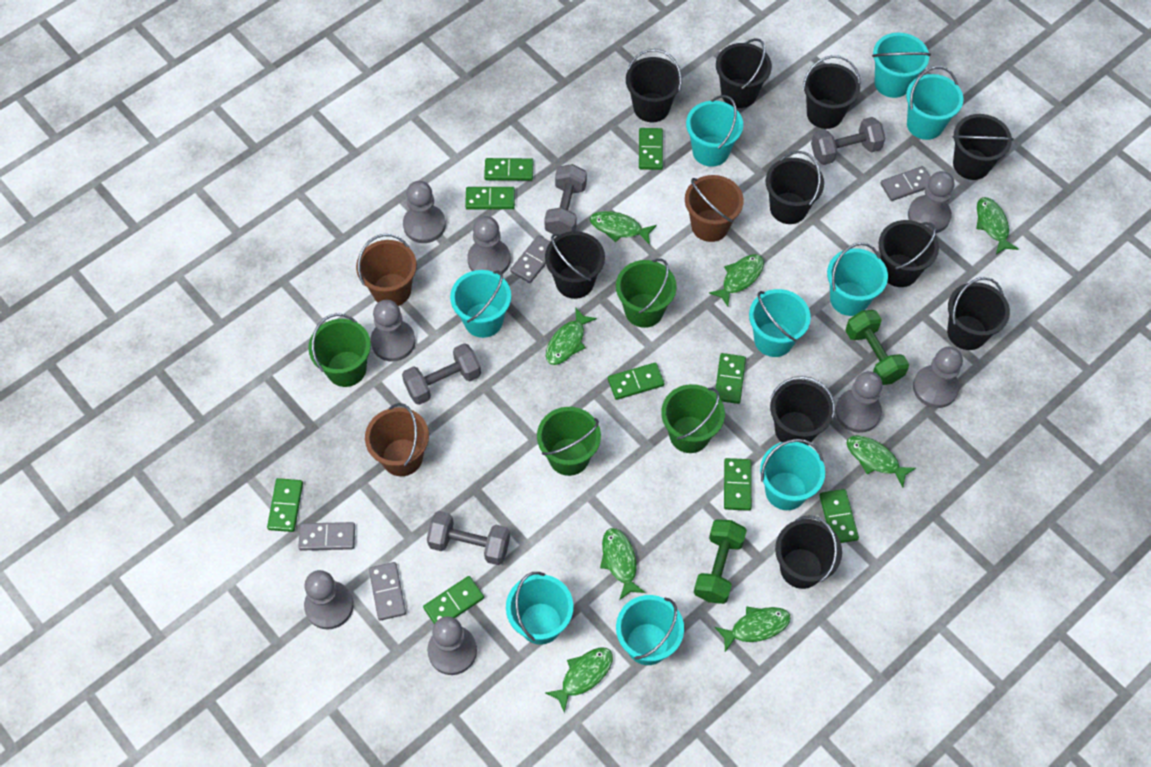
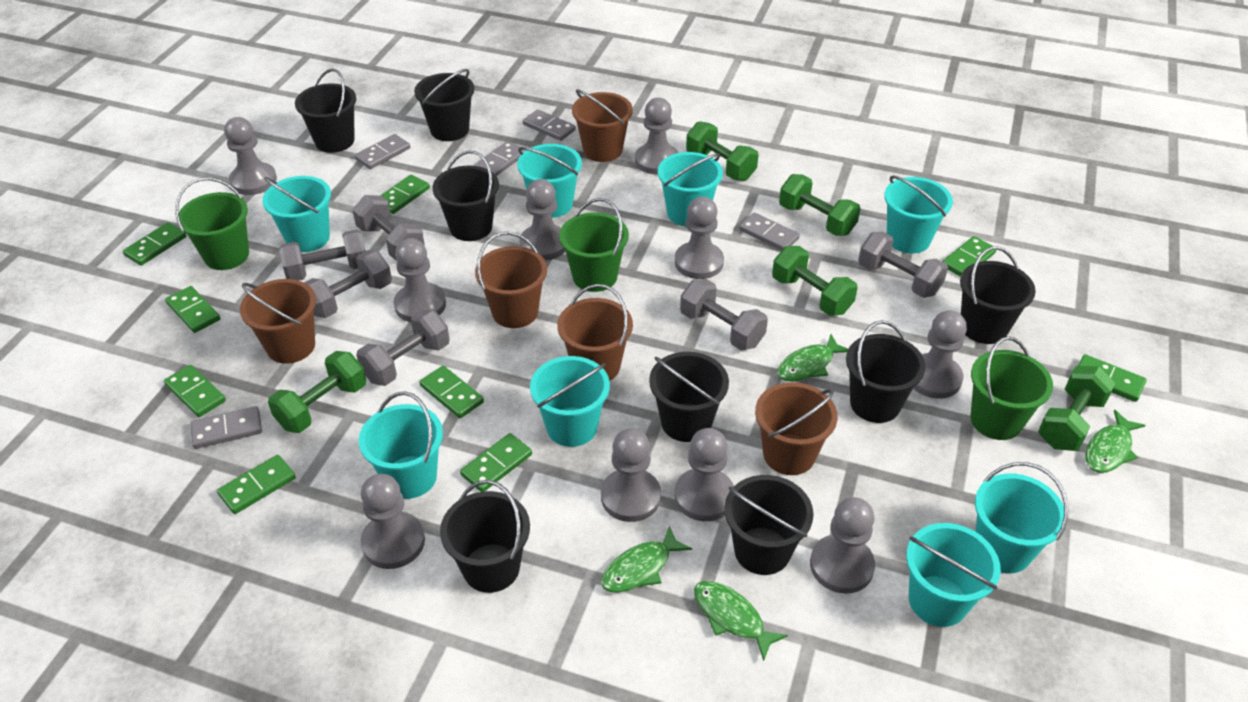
black bucket: 10 -> 8
brown bucket: 3 -> 5
green bucket: 4 -> 3
green dumbbell: 2 -> 5
green fish: 8 -> 4
grey domino: 4 -> 5
grey dumbbell: 4 -> 6
grey pawn: 8 -> 10
turquoise bucket: 9 -> 8

